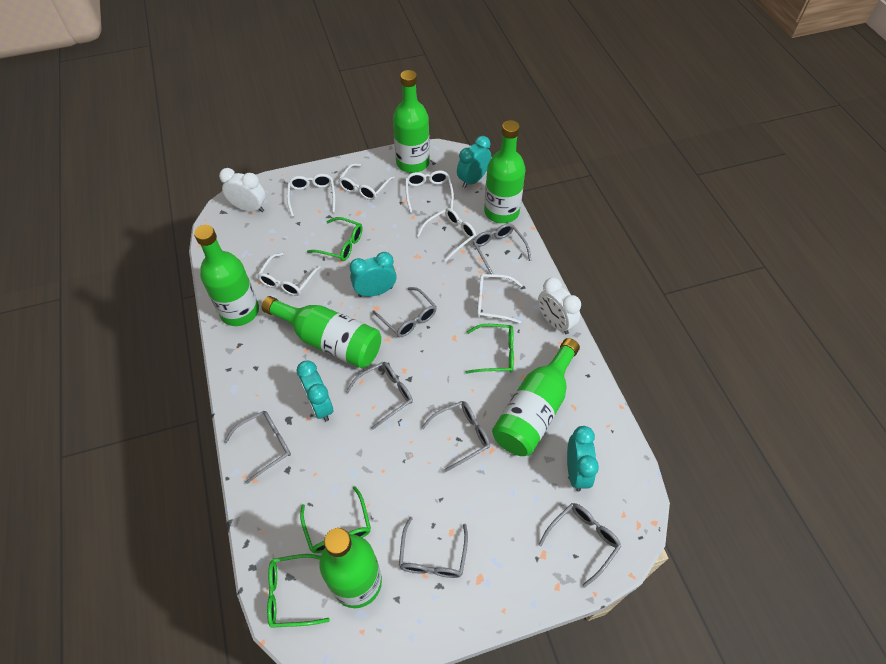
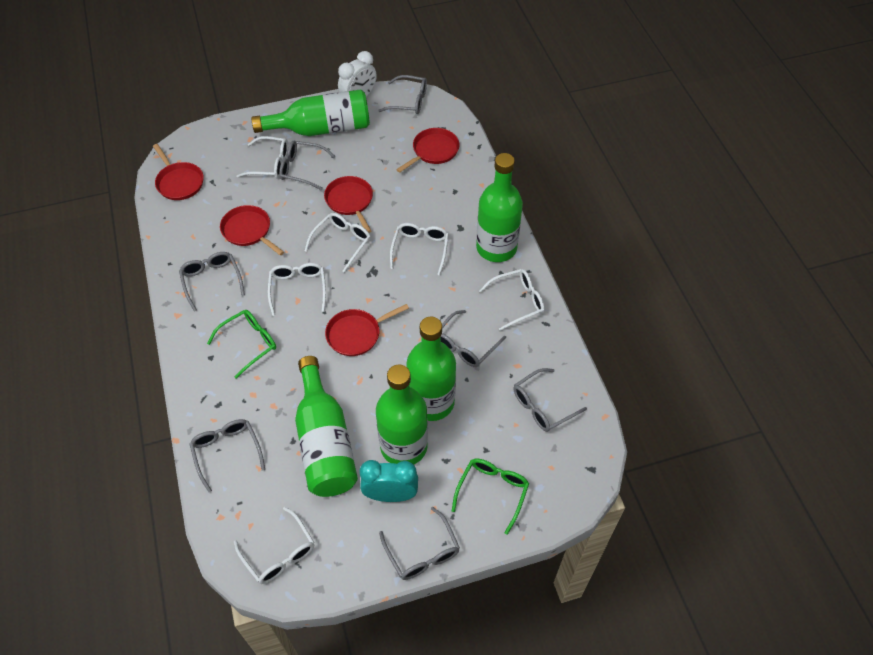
green bottle: 6 -> 5
green glasses: 4 -> 2
red pan: 0 -> 5
turquoise clock: 4 -> 1
white clock: 2 -> 1

